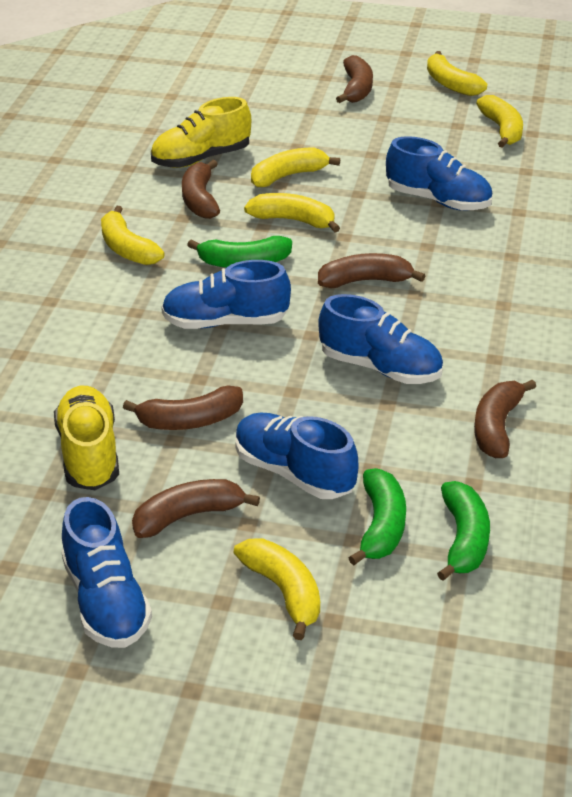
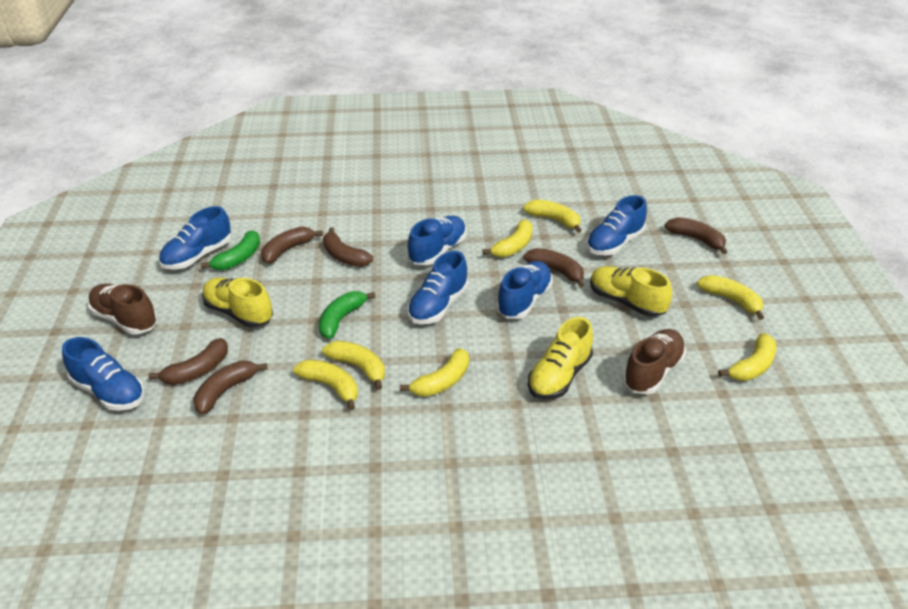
blue shoe: 5 -> 6
brown shoe: 0 -> 2
green banana: 3 -> 2
yellow banana: 6 -> 7
yellow shoe: 2 -> 3

